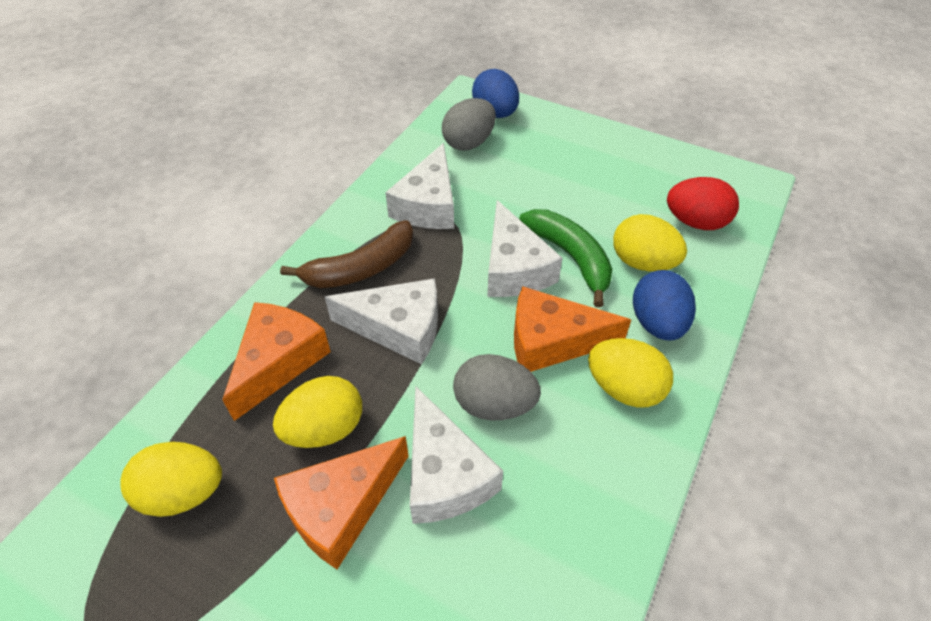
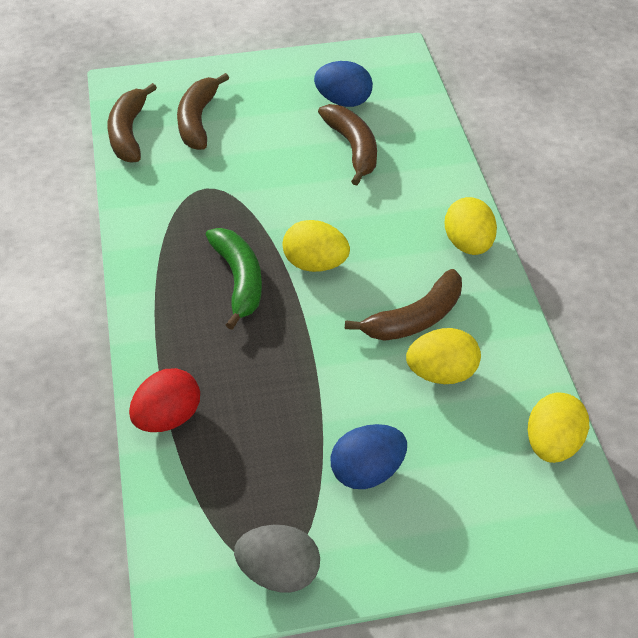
brown banana: 1 -> 4
grey egg: 2 -> 1
orange cheese: 3 -> 0
white cheese: 4 -> 0

